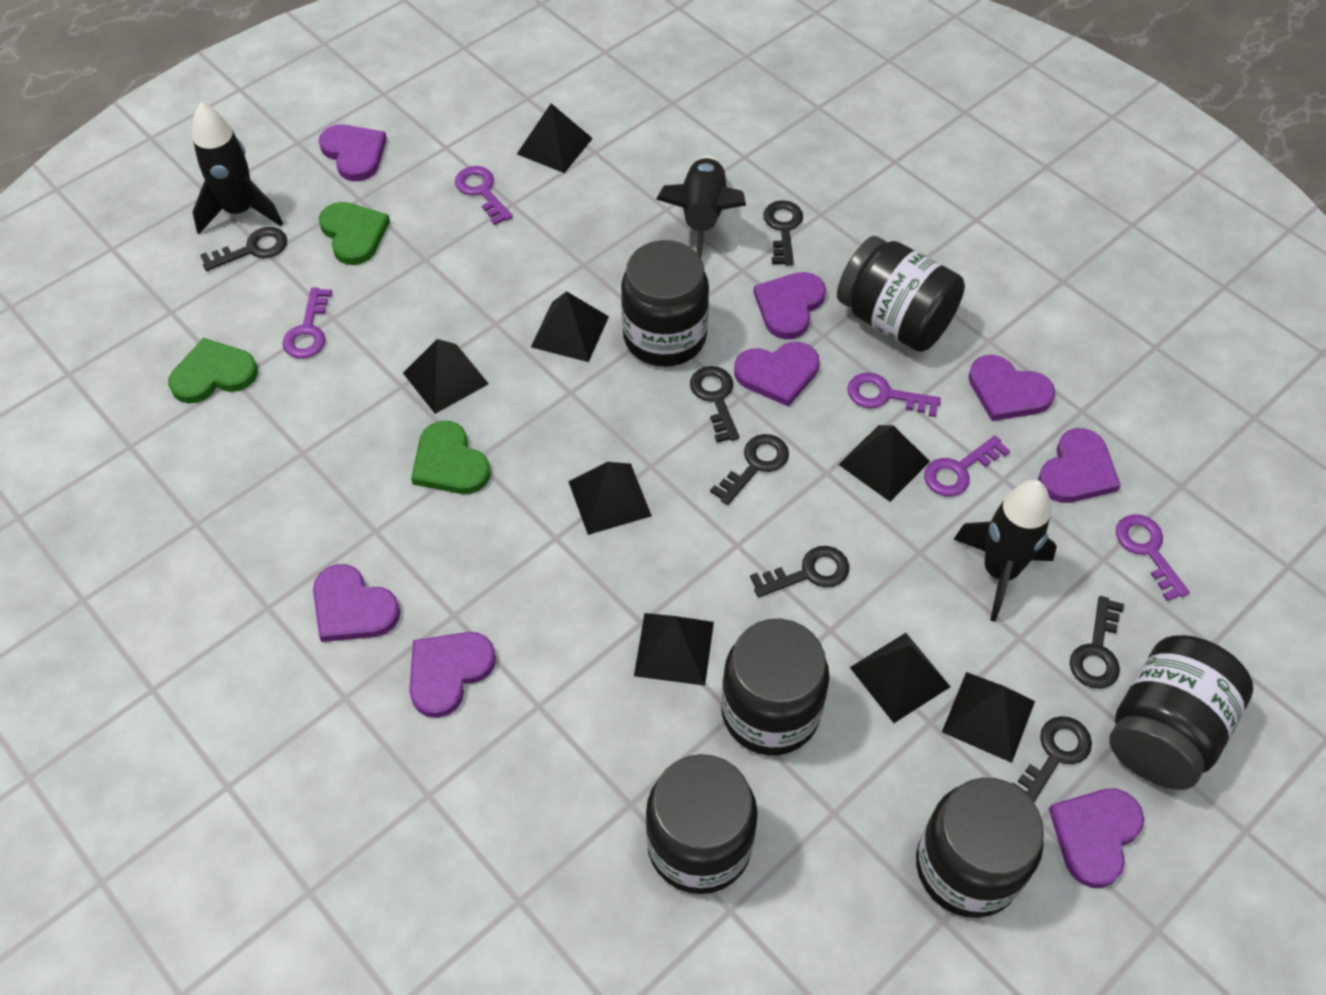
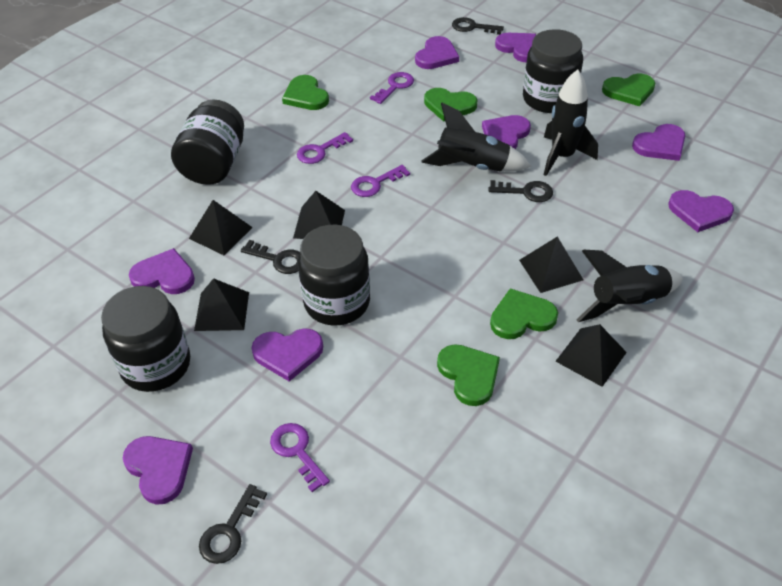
black jar: 6 -> 4
black key: 7 -> 4
black pyramid: 8 -> 5
green heart: 3 -> 5
purple key: 5 -> 4

